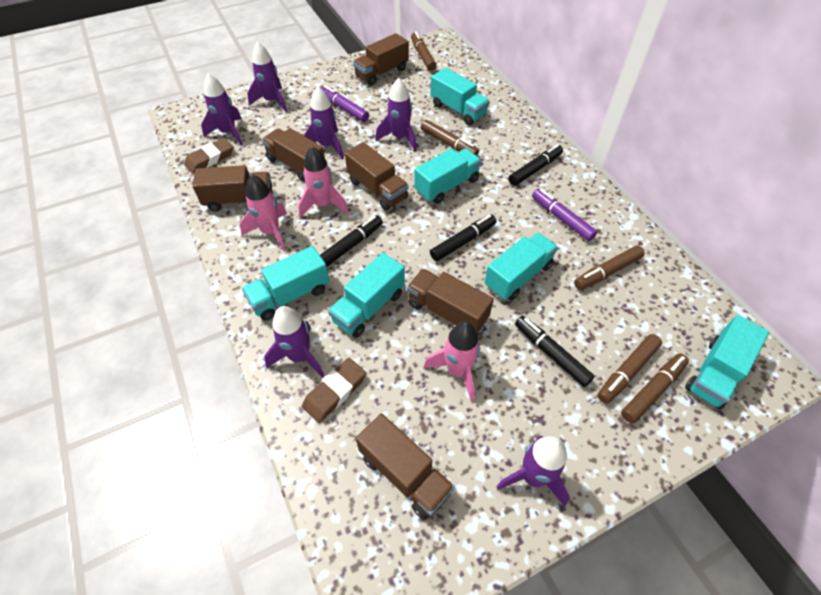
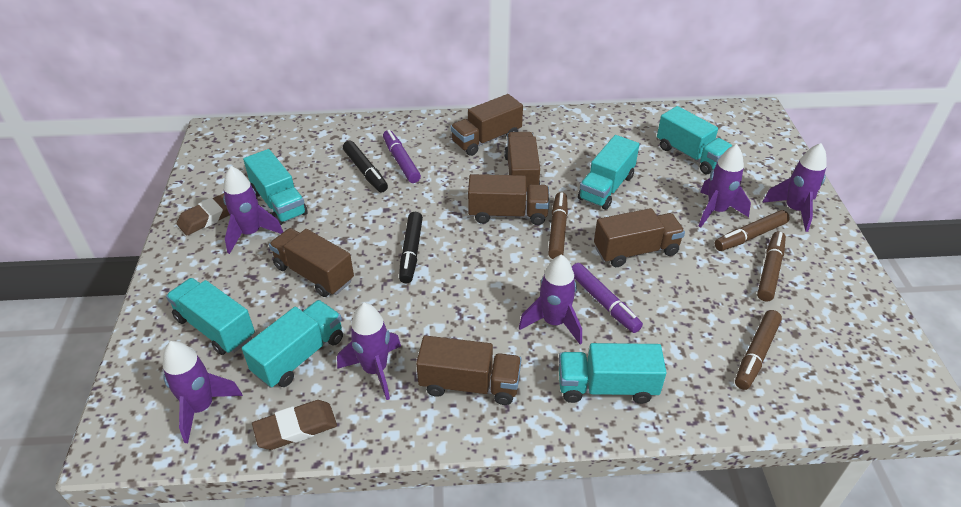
black marker: 4 -> 2
brown marker: 5 -> 4
pink rocket: 3 -> 0

